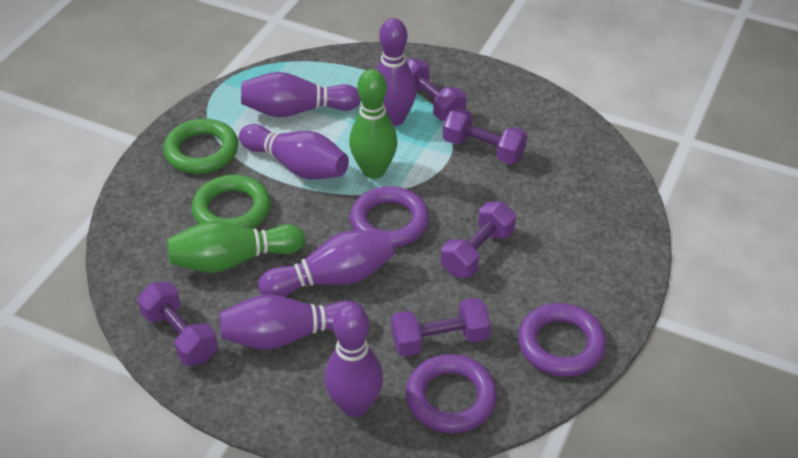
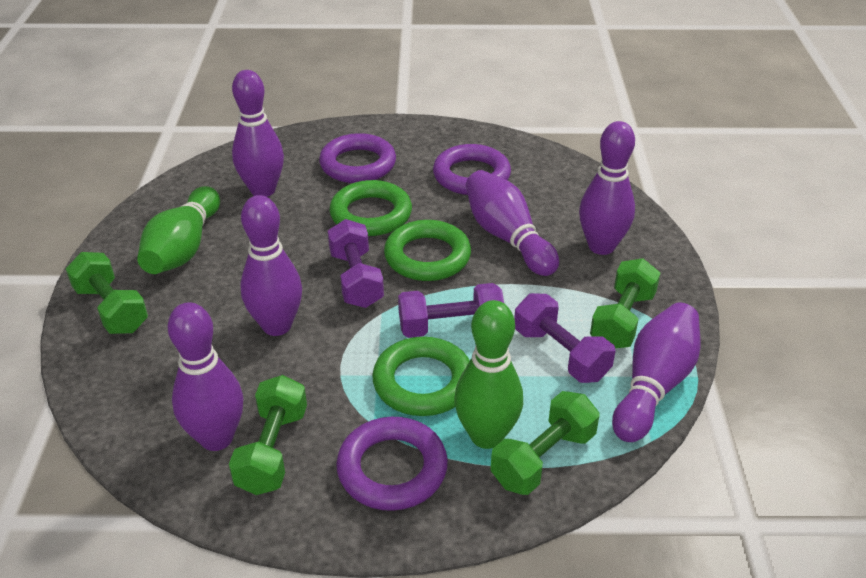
green dumbbell: 0 -> 4
green ring: 2 -> 3
purple dumbbell: 5 -> 3

